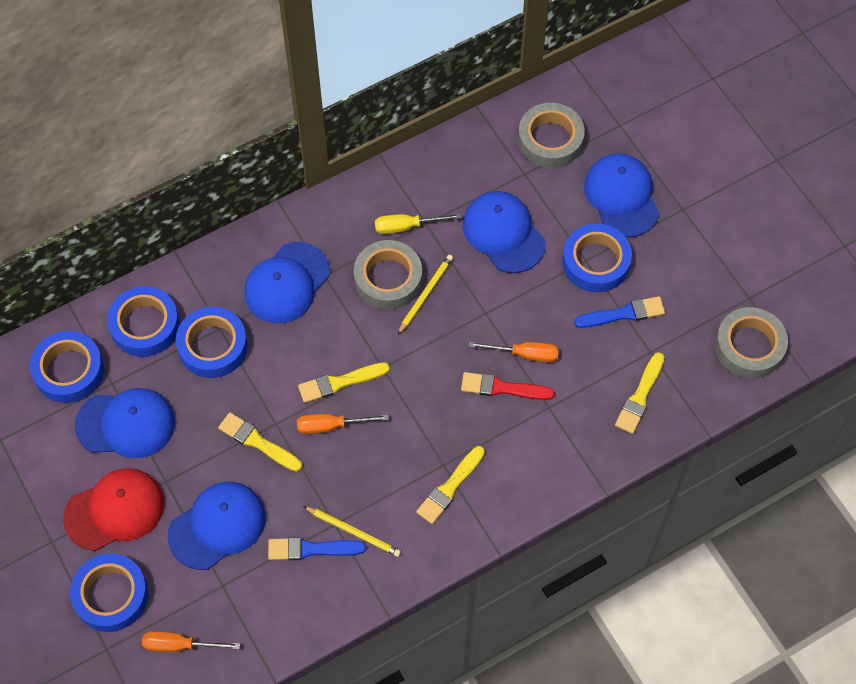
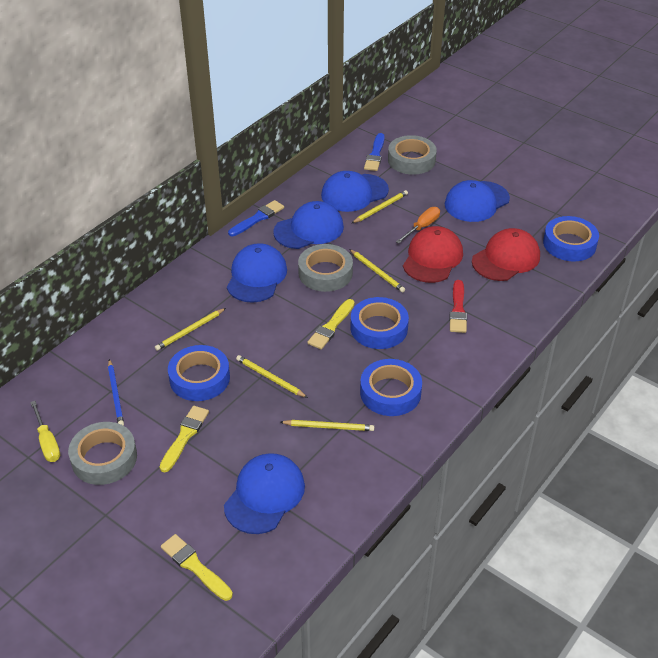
blue pencil: 0 -> 1
blue tape: 5 -> 4
orange screwdriver: 3 -> 1
red cap: 1 -> 2
yellow brush: 4 -> 3
yellow pencil: 2 -> 5

